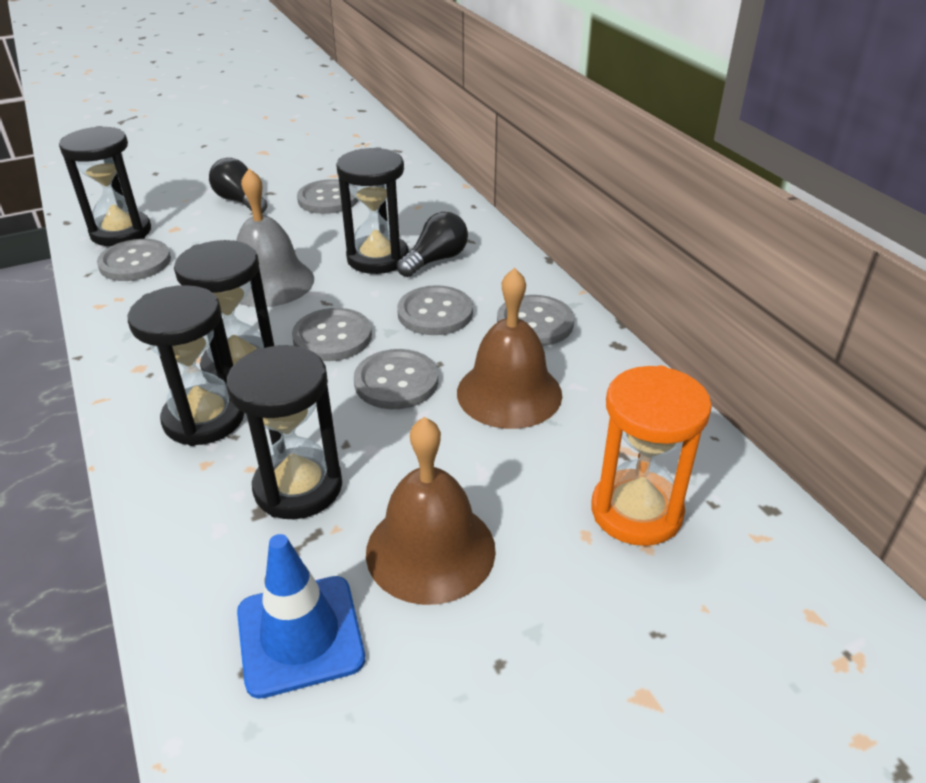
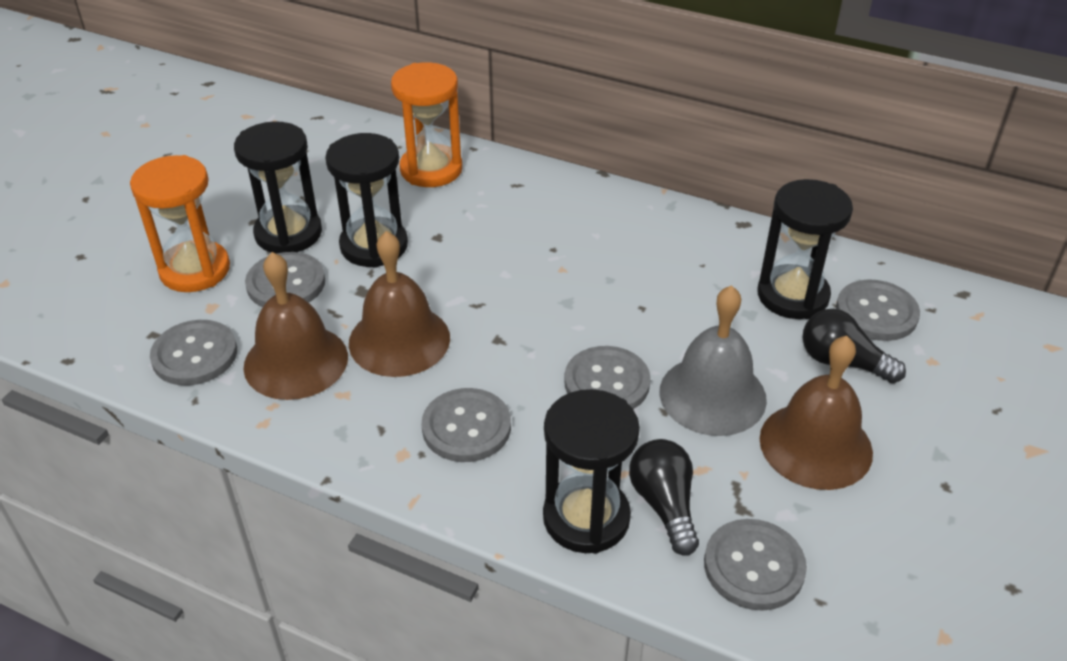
black hourglass: 5 -> 4
blue traffic cone: 1 -> 0
brown bell: 2 -> 3
orange hourglass: 1 -> 2

